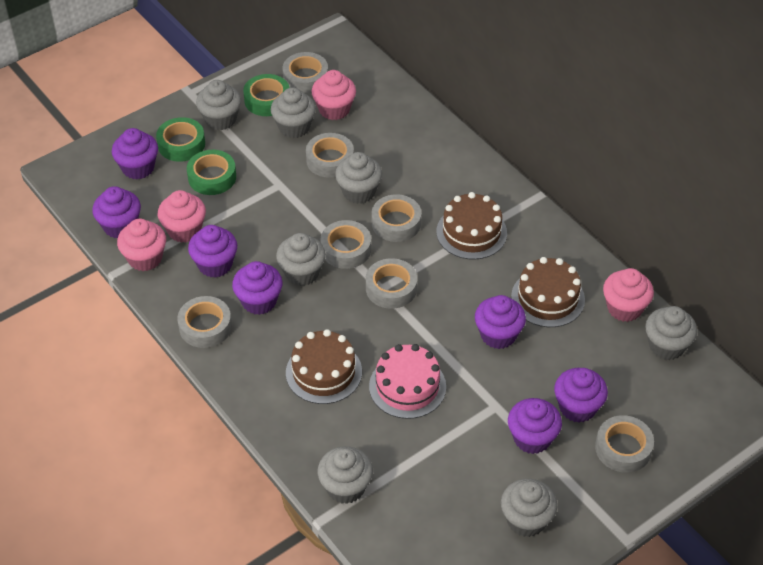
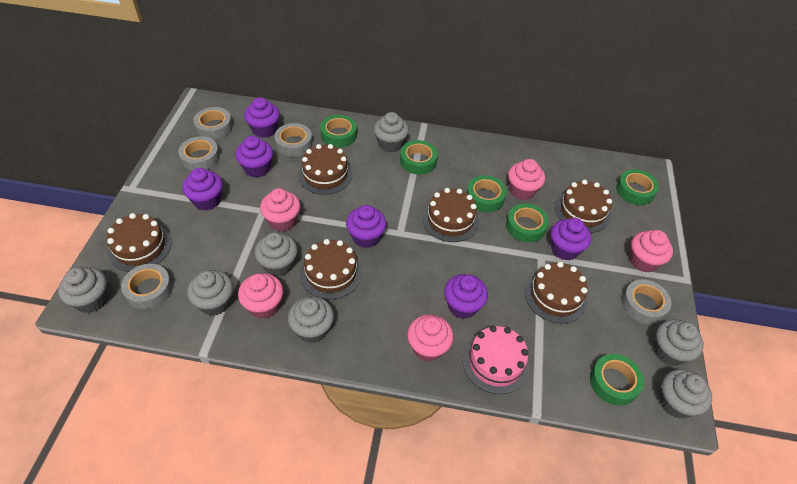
brown cake: 3 -> 6
green tape: 3 -> 6
grey tape: 7 -> 5
pink cupcake: 4 -> 5
purple cupcake: 7 -> 6

